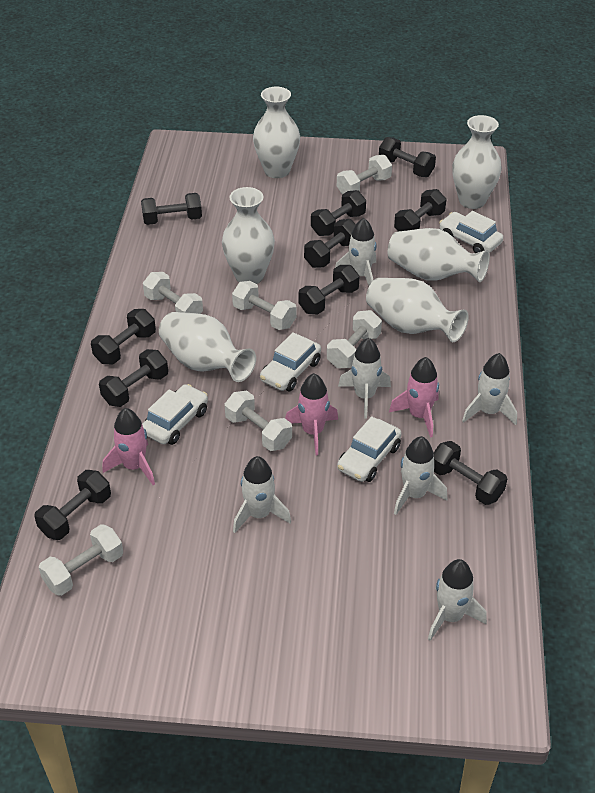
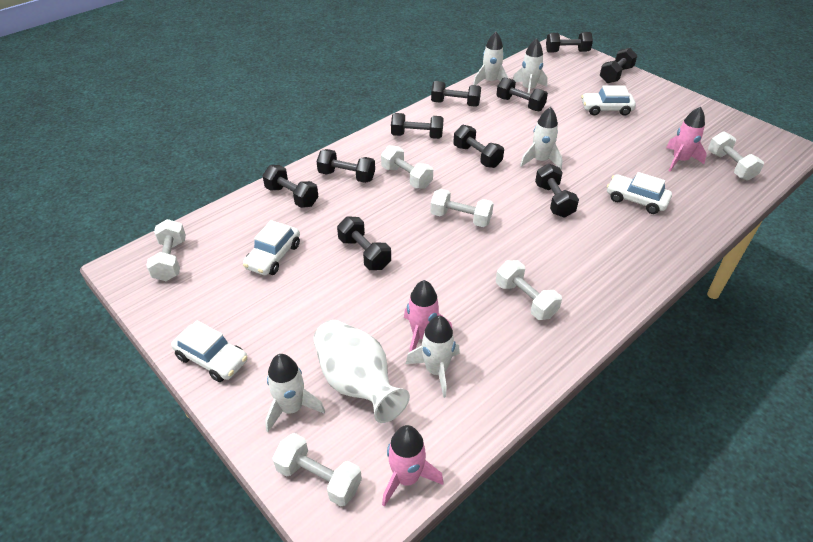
white rocket: 6 -> 5
white vase: 6 -> 1

